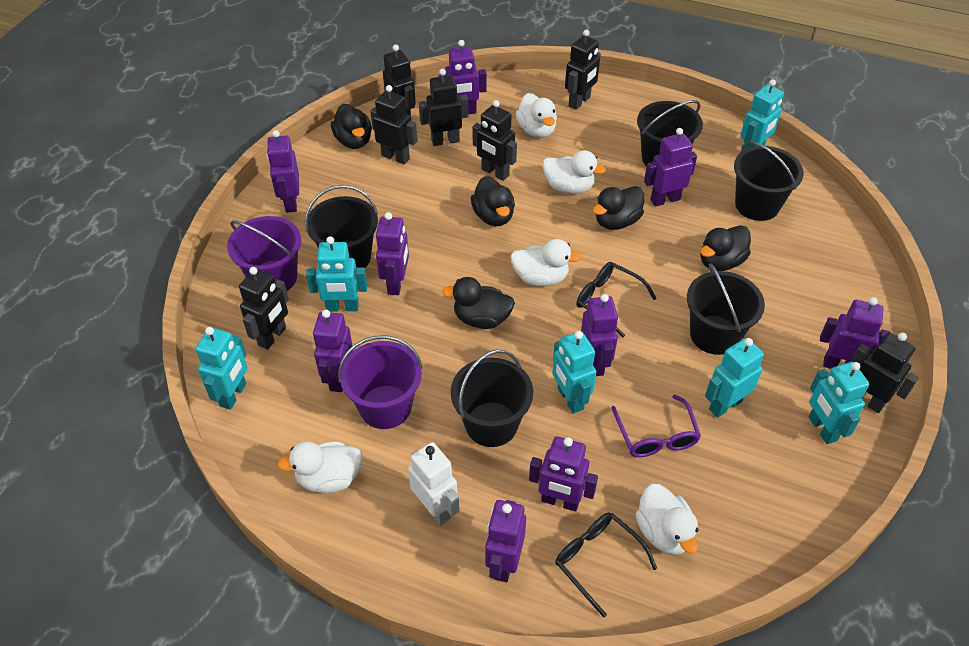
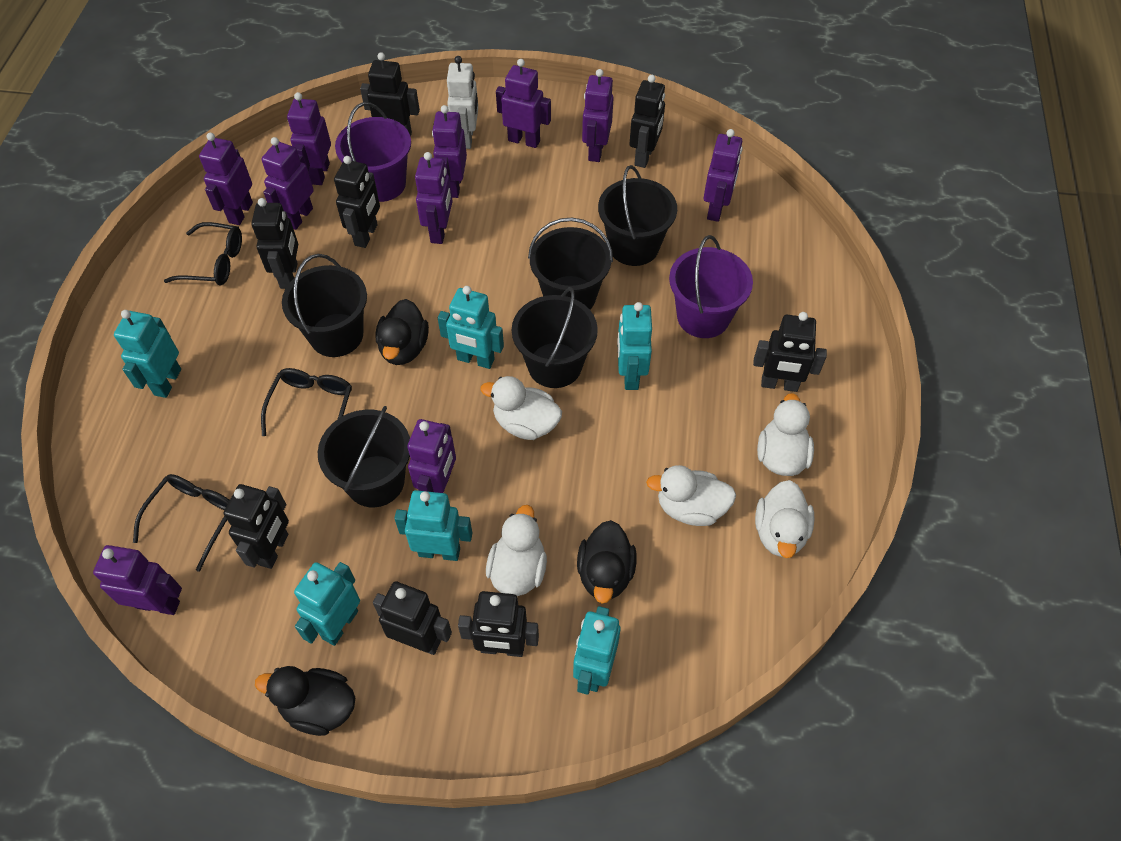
black duck: 5 -> 3
black glasses: 2 -> 3
black robot: 7 -> 8
purple glasses: 1 -> 0
purple robot: 9 -> 10

